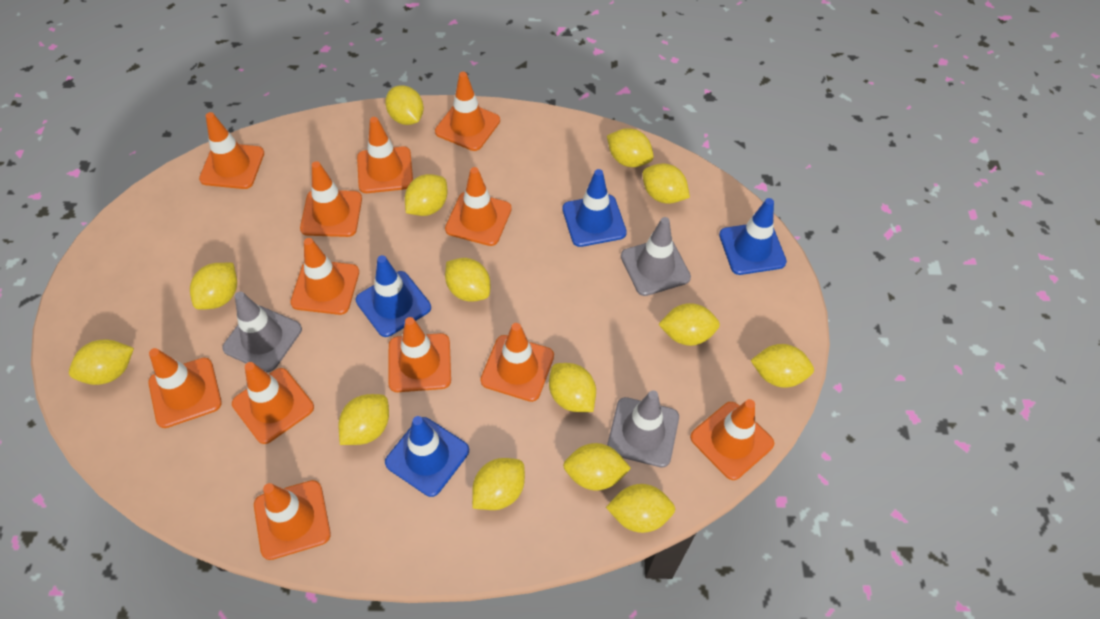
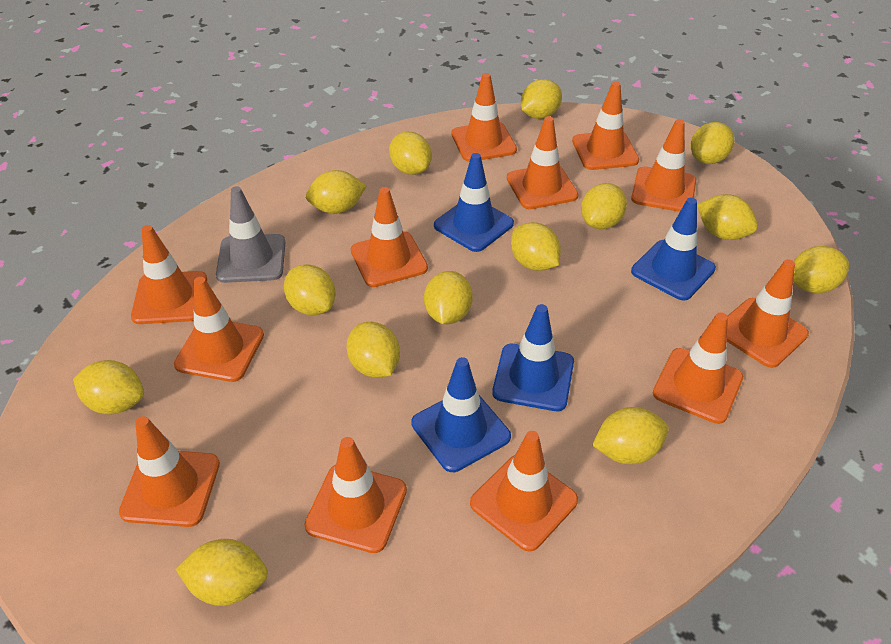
grey traffic cone: 3 -> 1

